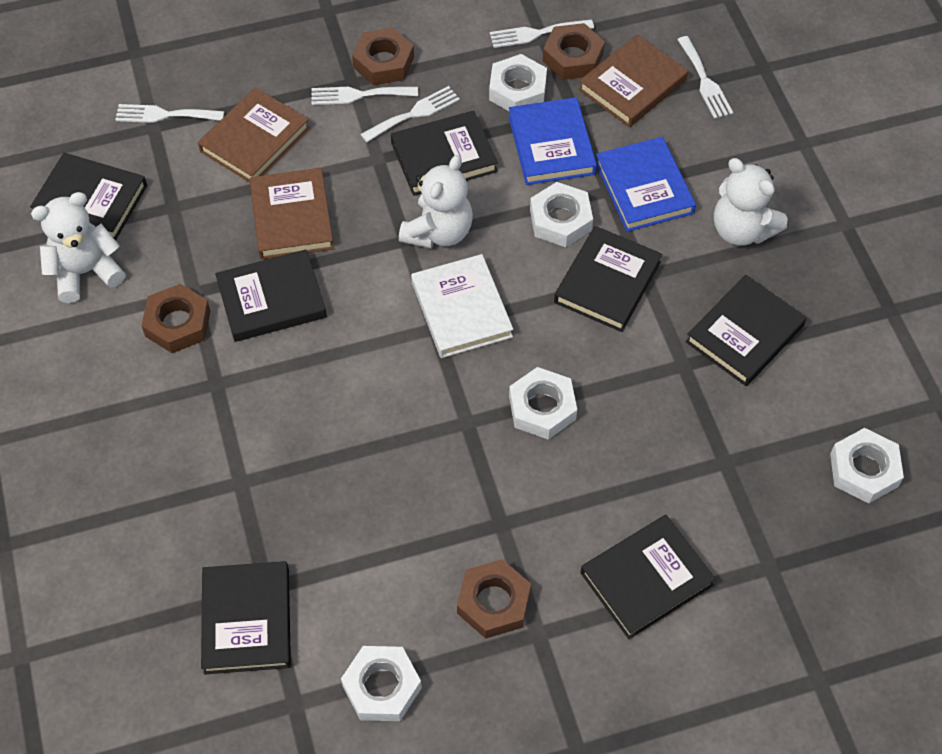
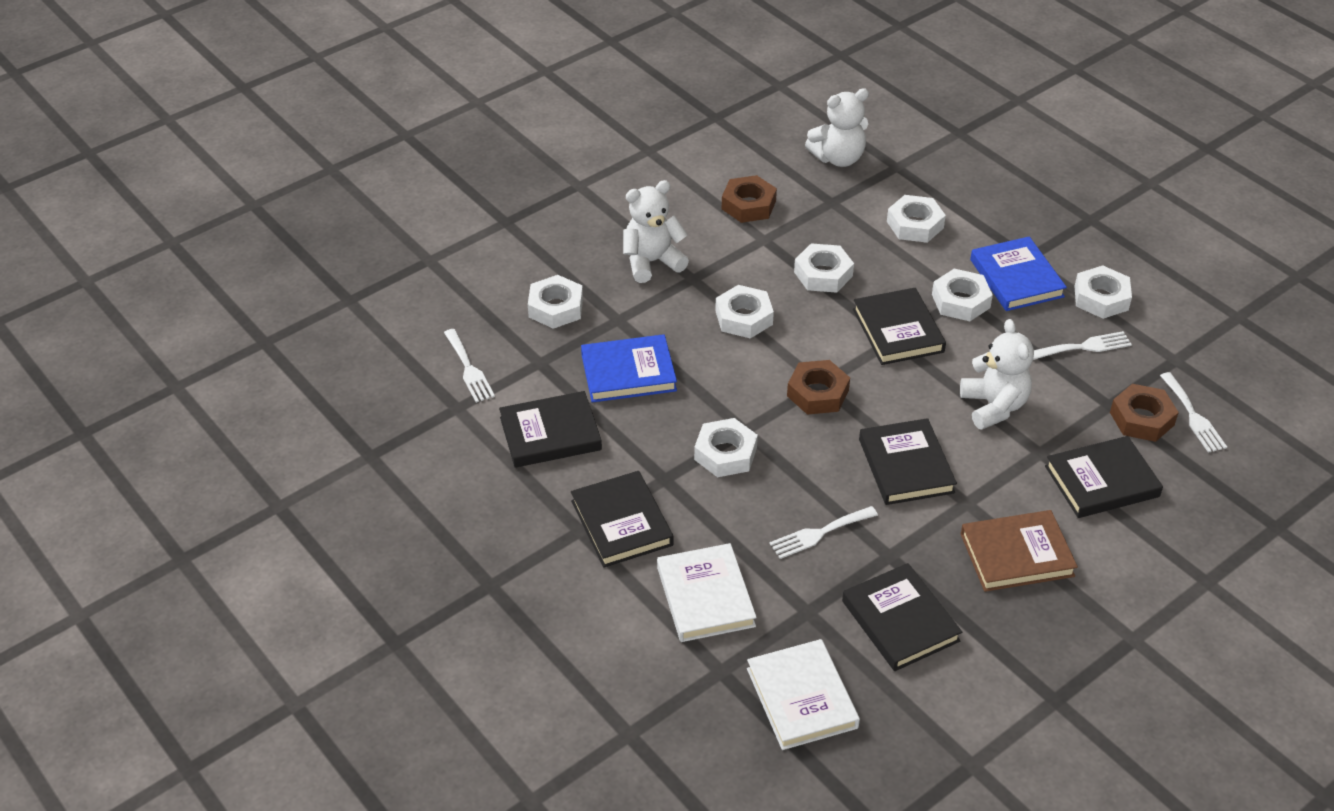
black book: 7 -> 6
brown book: 3 -> 1
brown nut: 4 -> 3
white book: 1 -> 2
white fork: 5 -> 4
white nut: 5 -> 7

